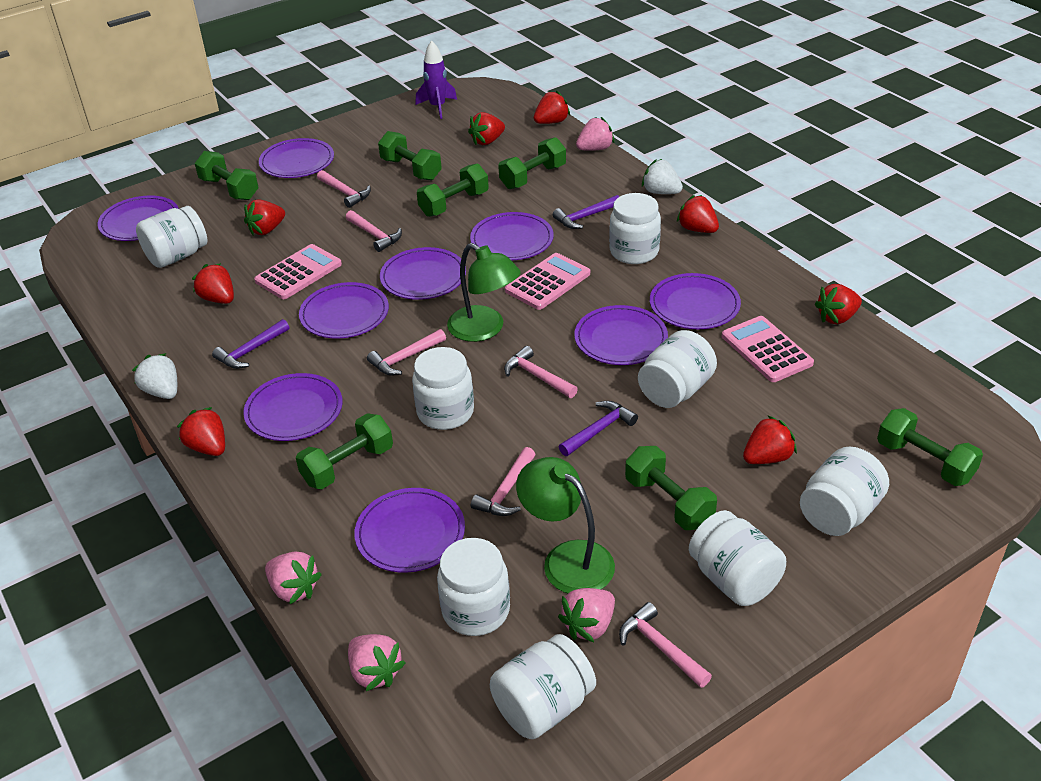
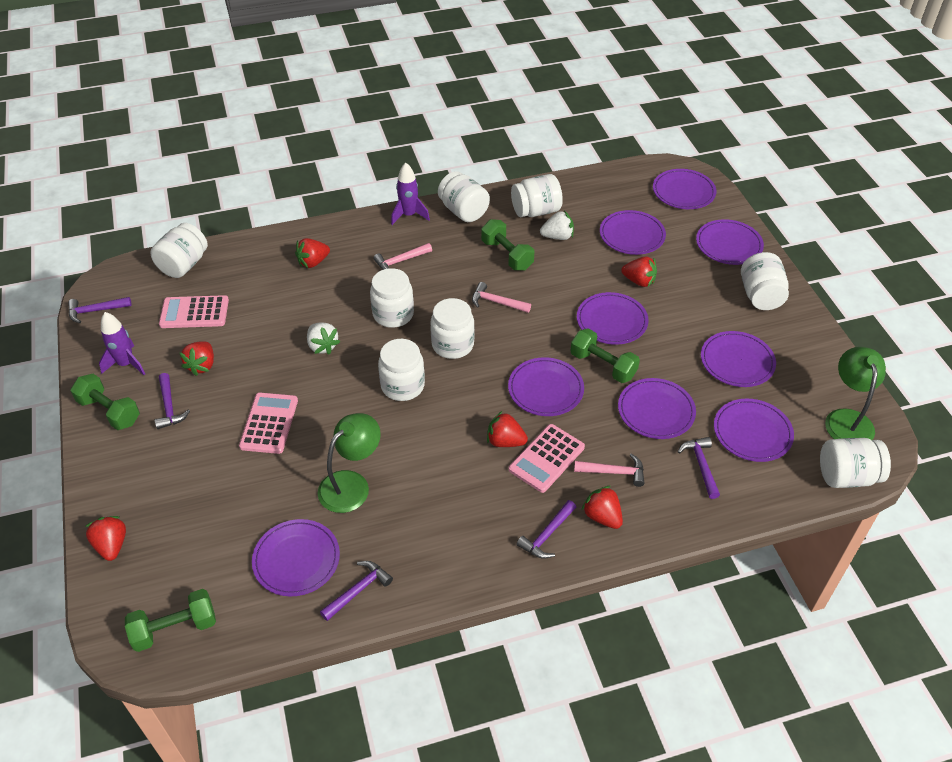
green dumbbell: 7 -> 4
pink hammer: 6 -> 3
pink strawberry: 4 -> 0
purple hammer: 3 -> 5
purple rocket: 1 -> 2
red strawberry: 8 -> 6

